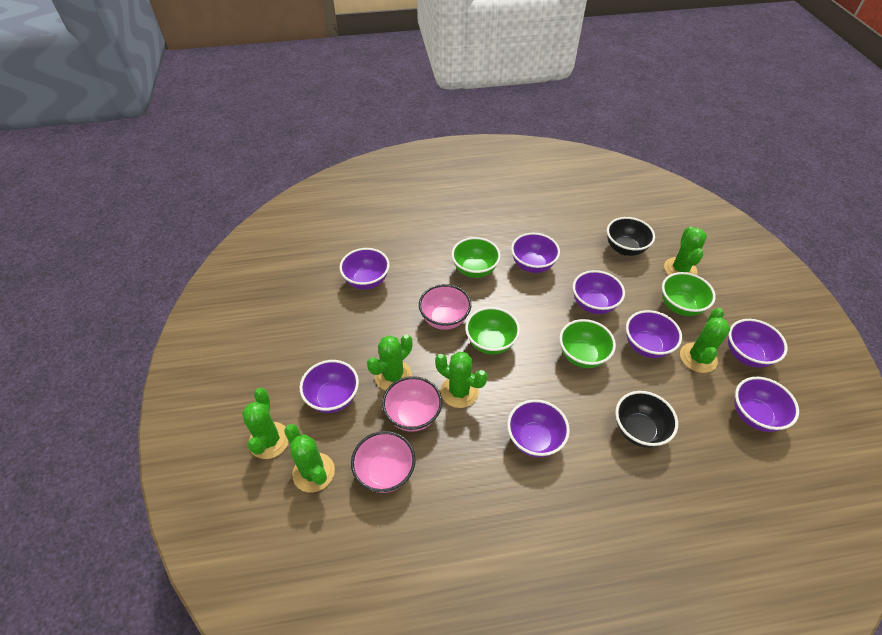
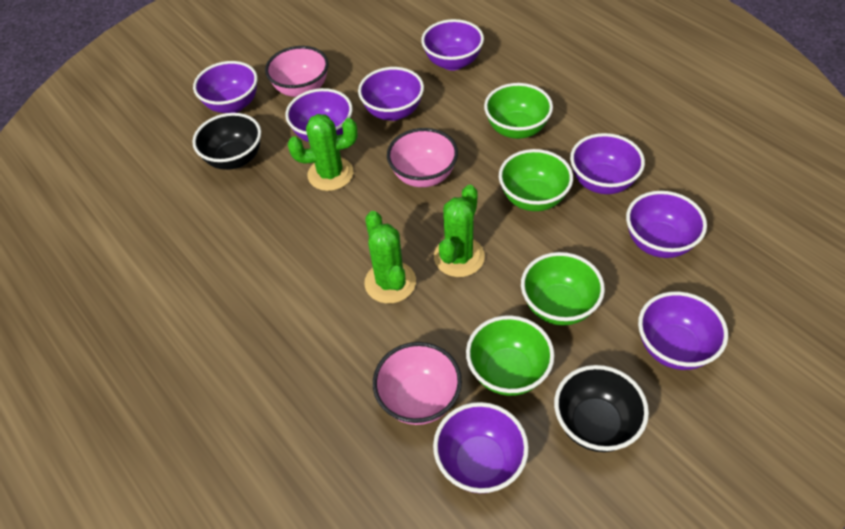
green cactus: 6 -> 3

